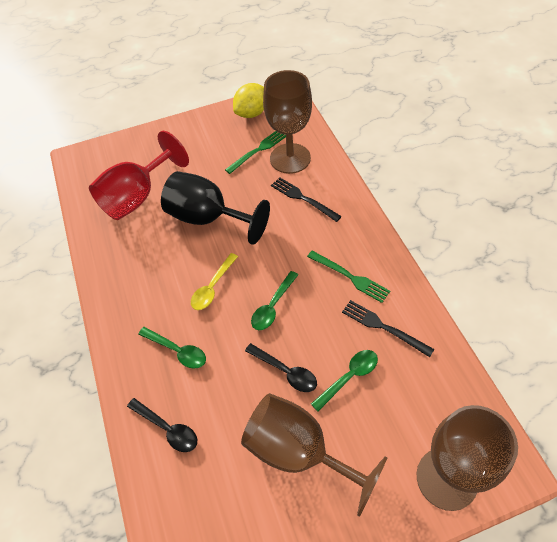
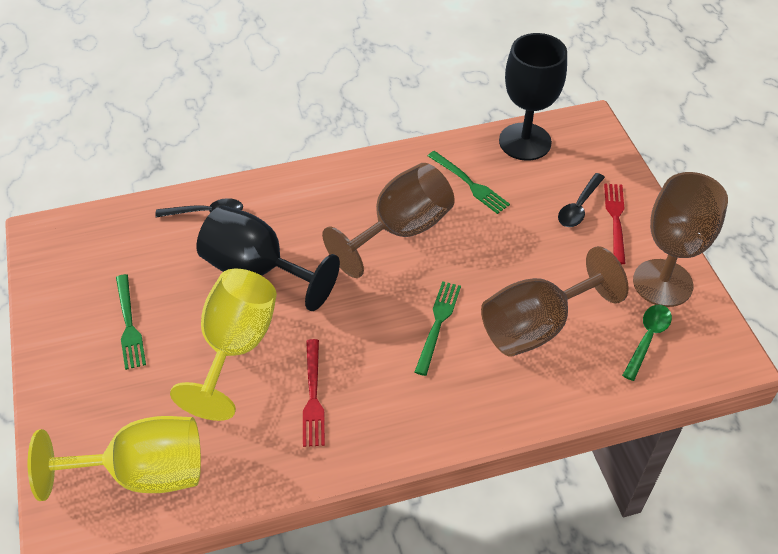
black fork: 2 -> 0
black goblet: 1 -> 2
green fork: 2 -> 3
green spoon: 3 -> 1
red fork: 0 -> 2
red goblet: 1 -> 0
yellow goblet: 0 -> 2
yellow lemon: 1 -> 0
yellow spoon: 1 -> 0

